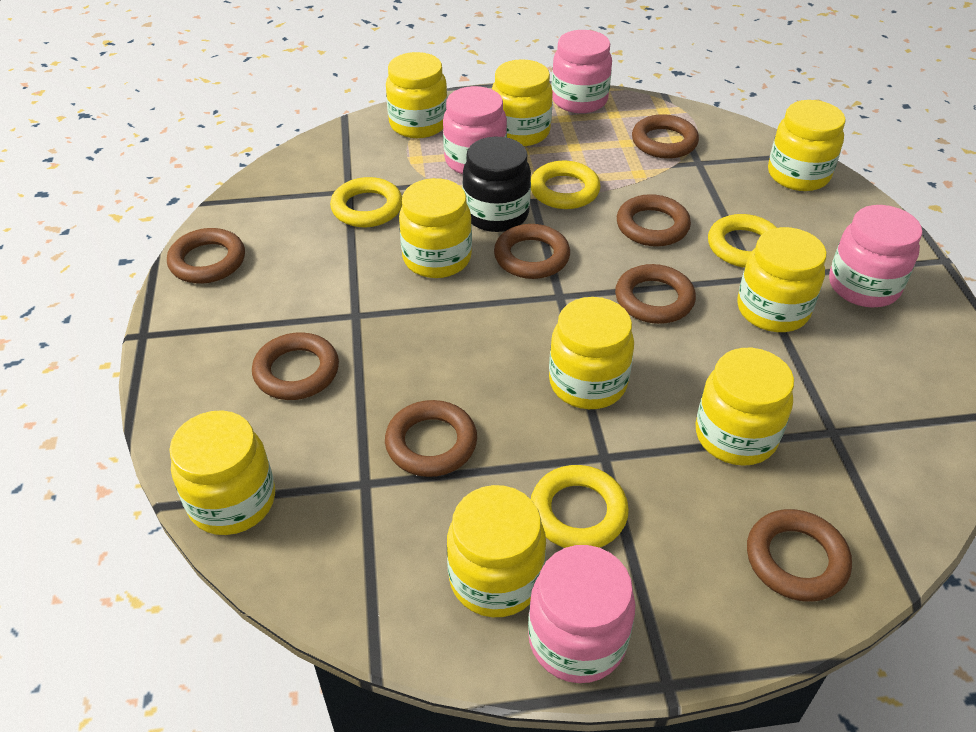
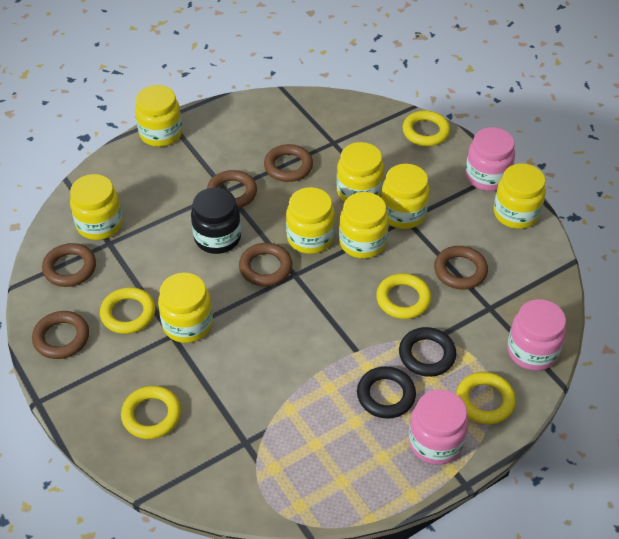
black ring: 0 -> 2
brown ring: 8 -> 6
pink jar: 4 -> 3
yellow jar: 9 -> 8
yellow ring: 4 -> 5

